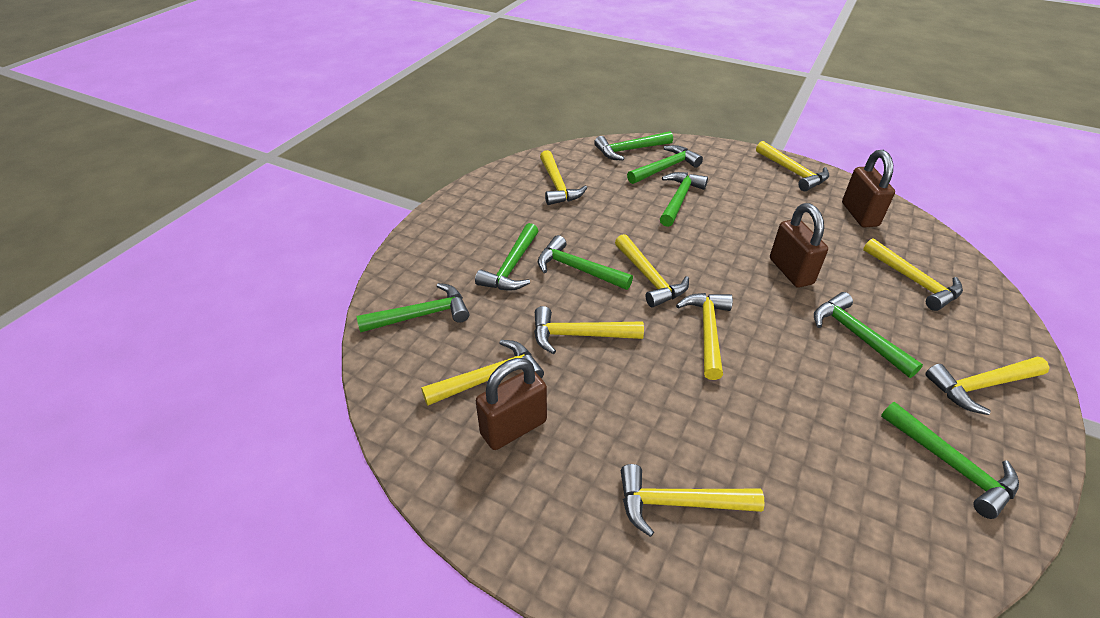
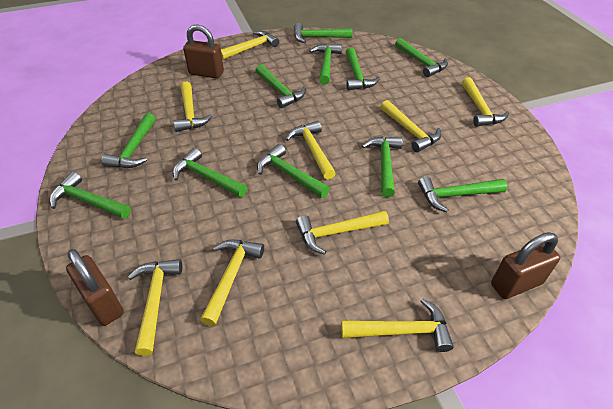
green hammer: 8 -> 11

